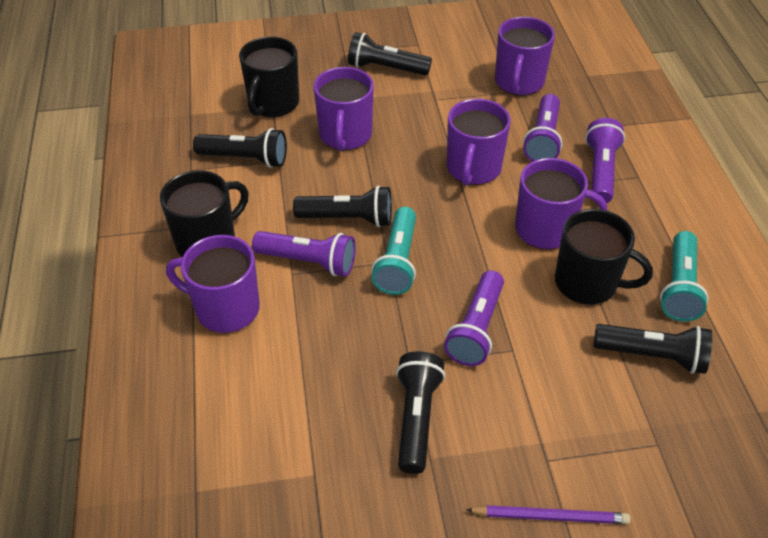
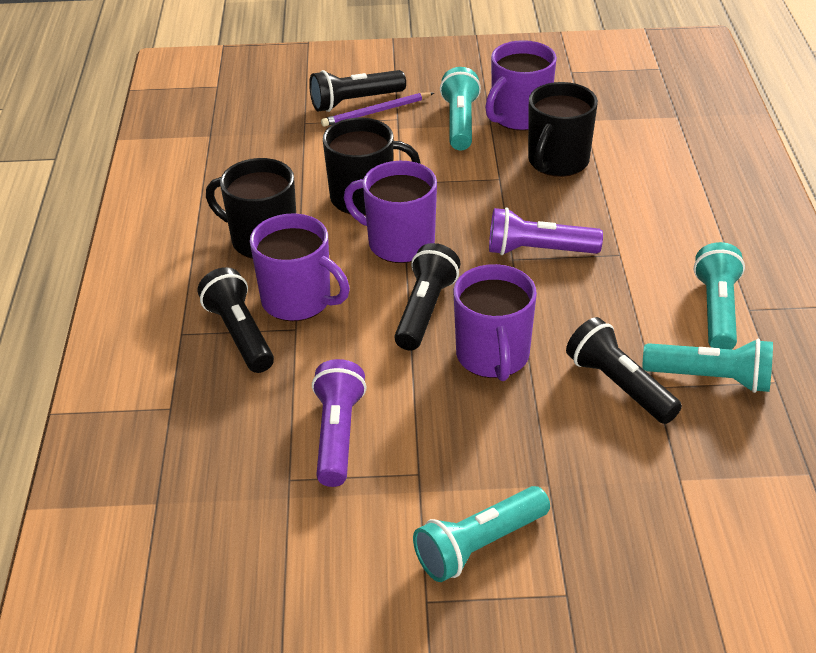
black flashlight: 5 -> 4
purple flashlight: 4 -> 2
purple mug: 5 -> 4
turquoise flashlight: 2 -> 4

